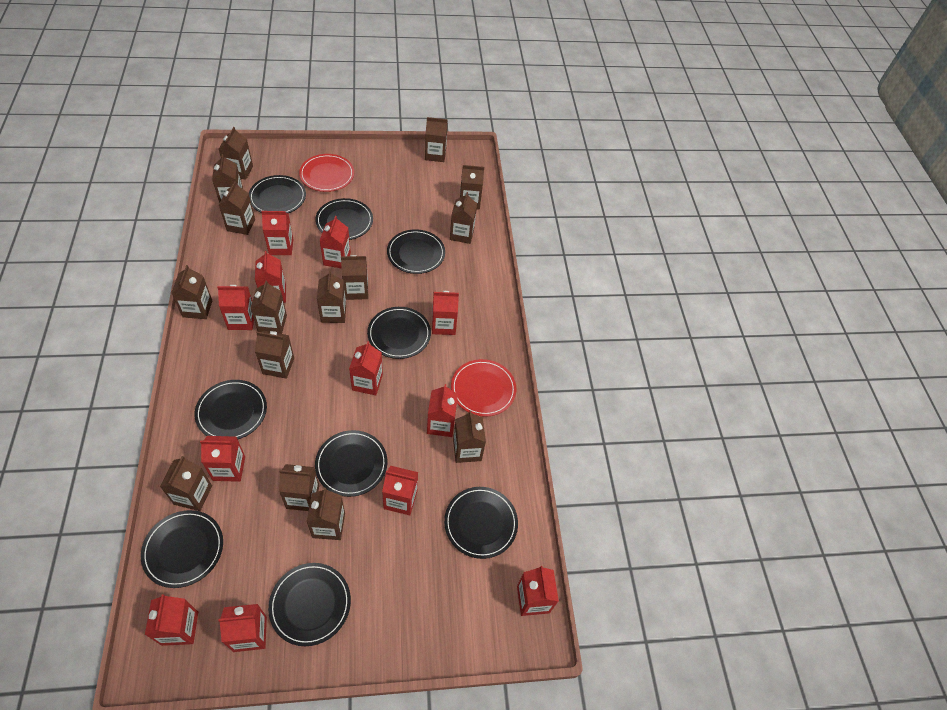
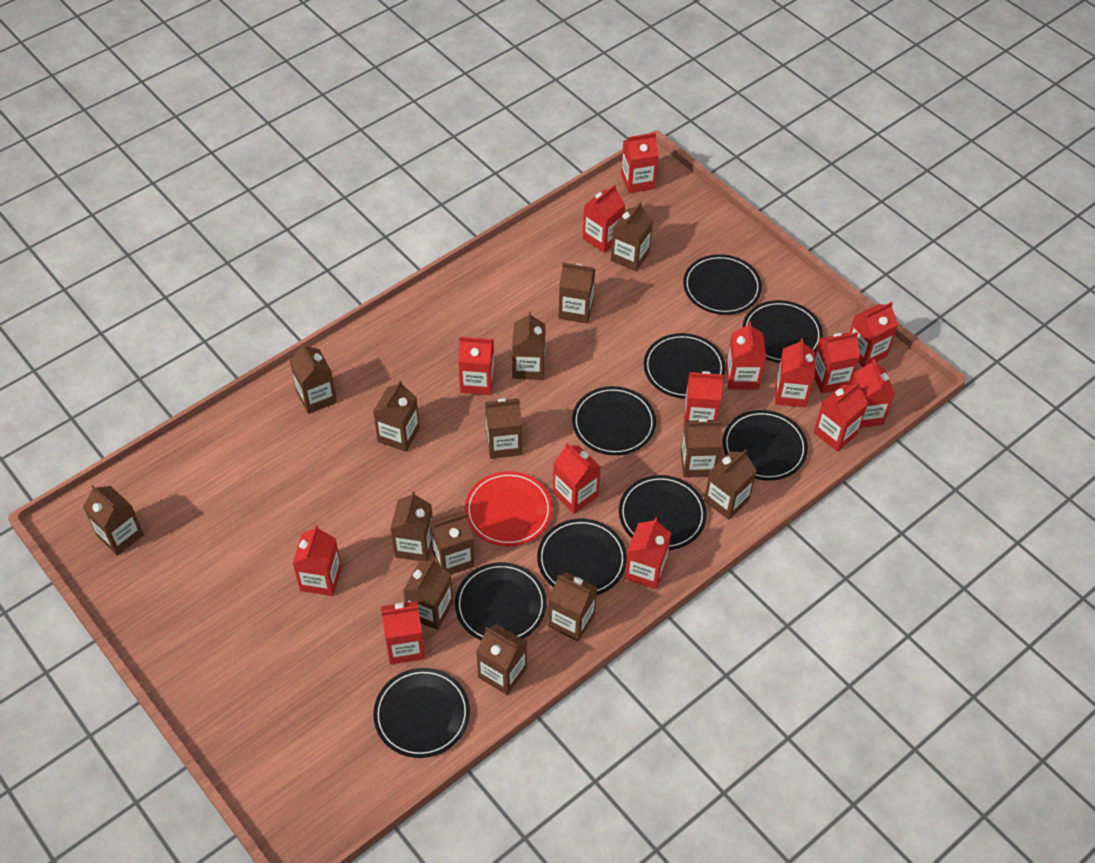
brown carton: 15 -> 14
red carton: 12 -> 14
red plate: 2 -> 1

